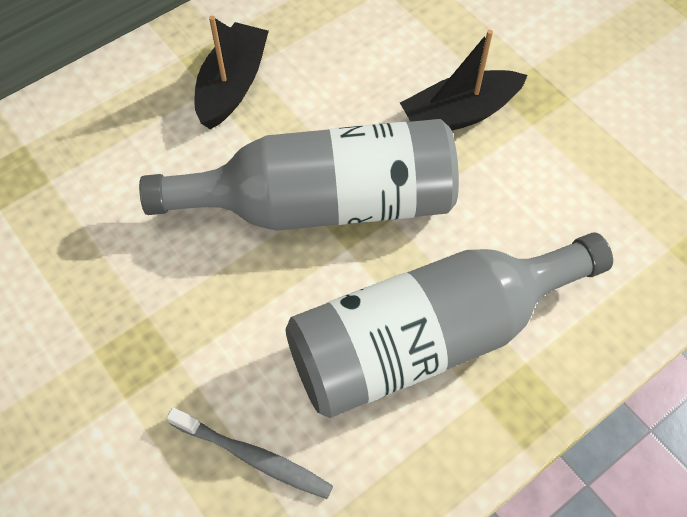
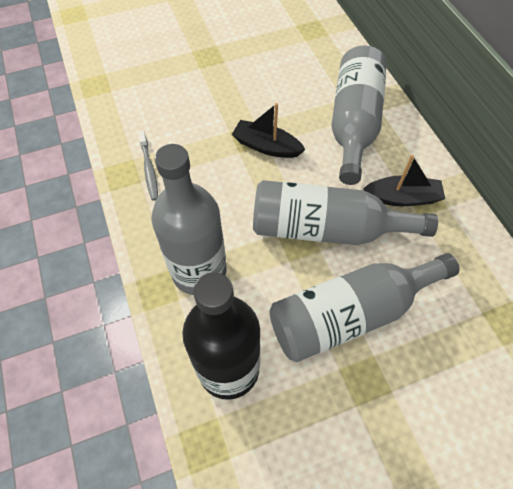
black bottle: 0 -> 1
grey bottle: 2 -> 4

